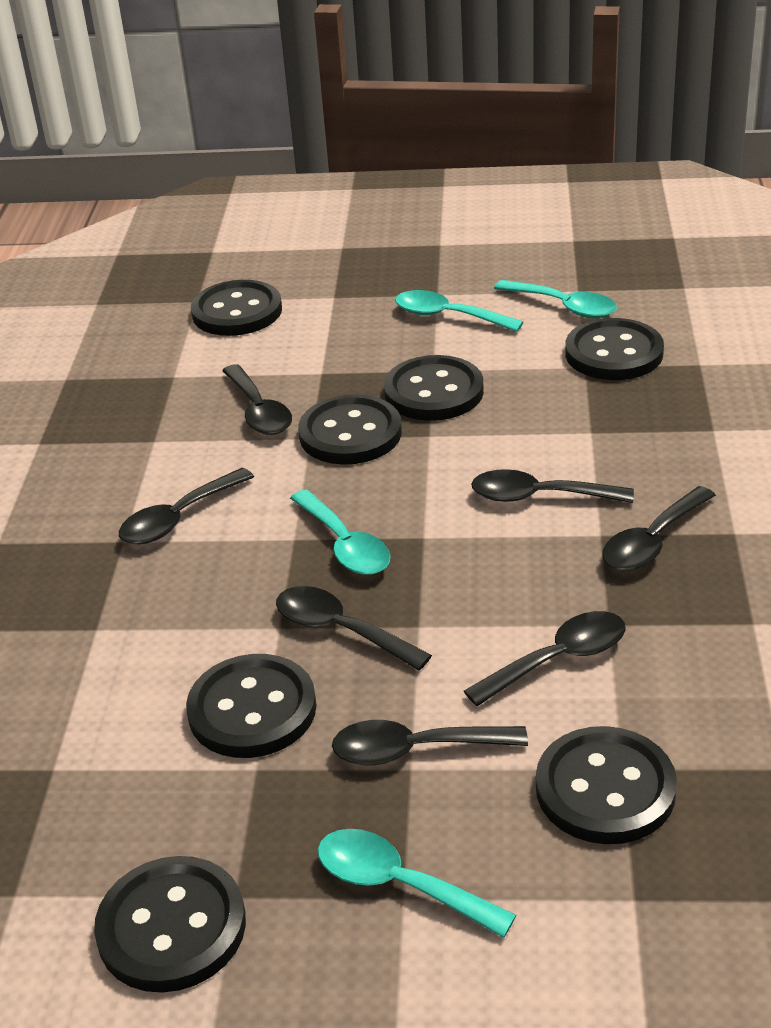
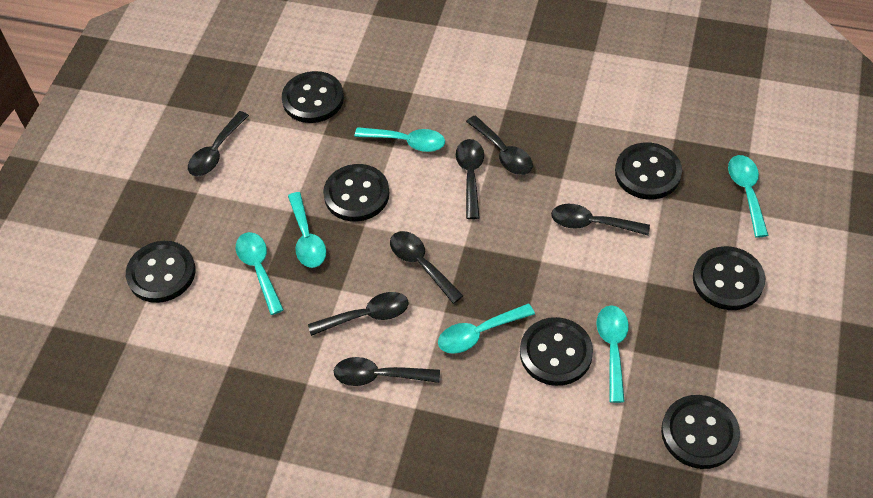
turquoise spoon: 4 -> 6

